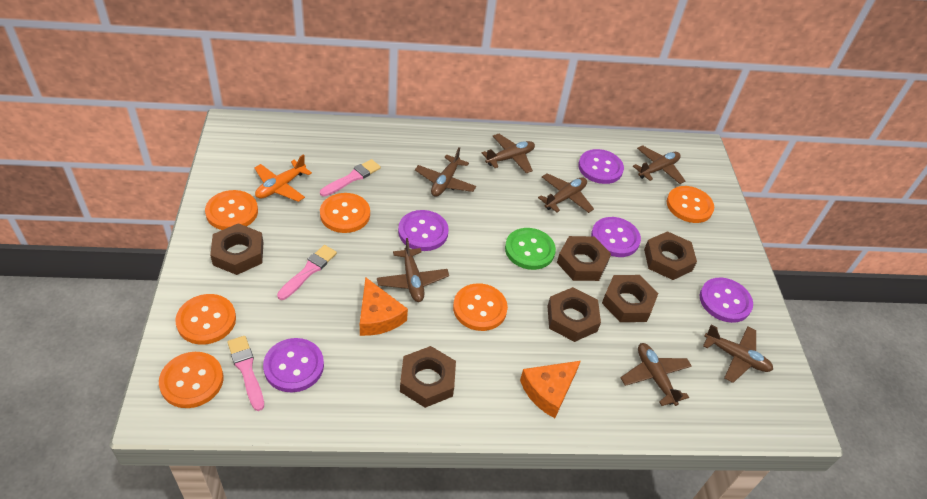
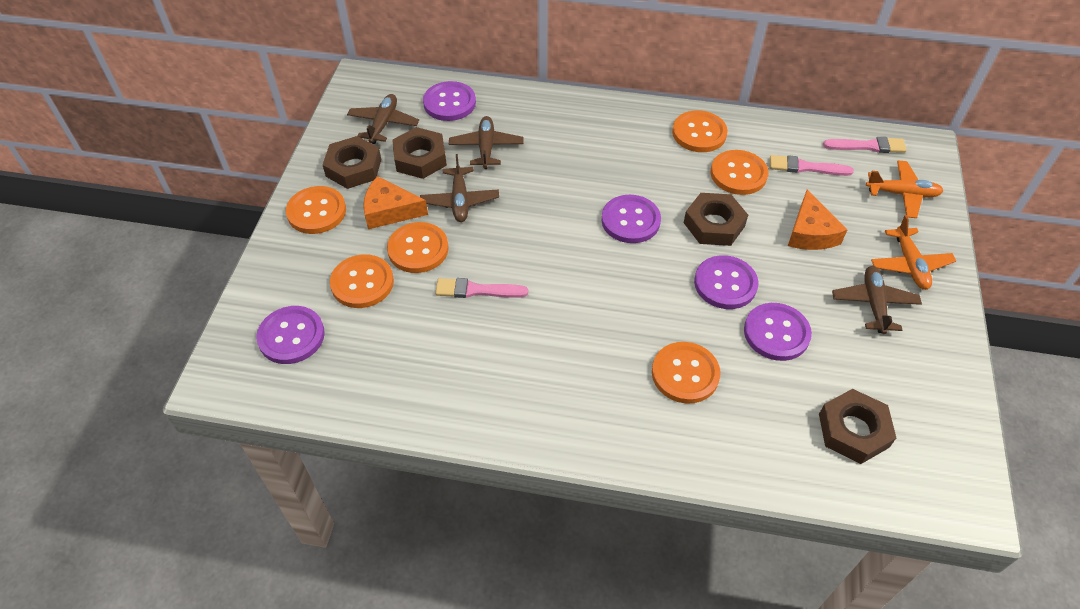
brown nut: 6 -> 4
brown plane: 7 -> 4
green button: 1 -> 0
orange plane: 1 -> 2

